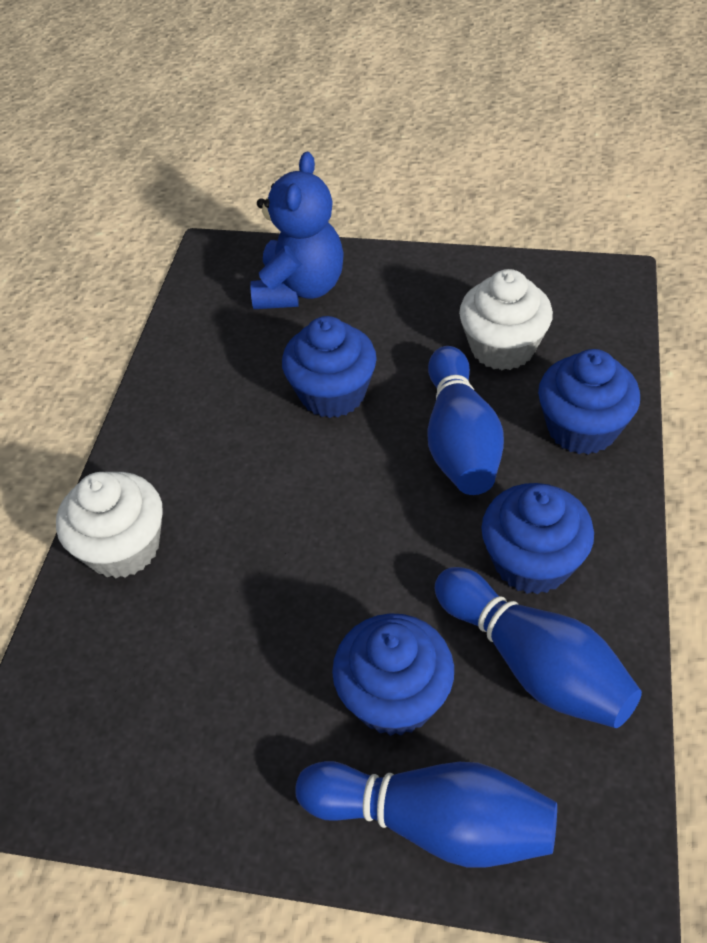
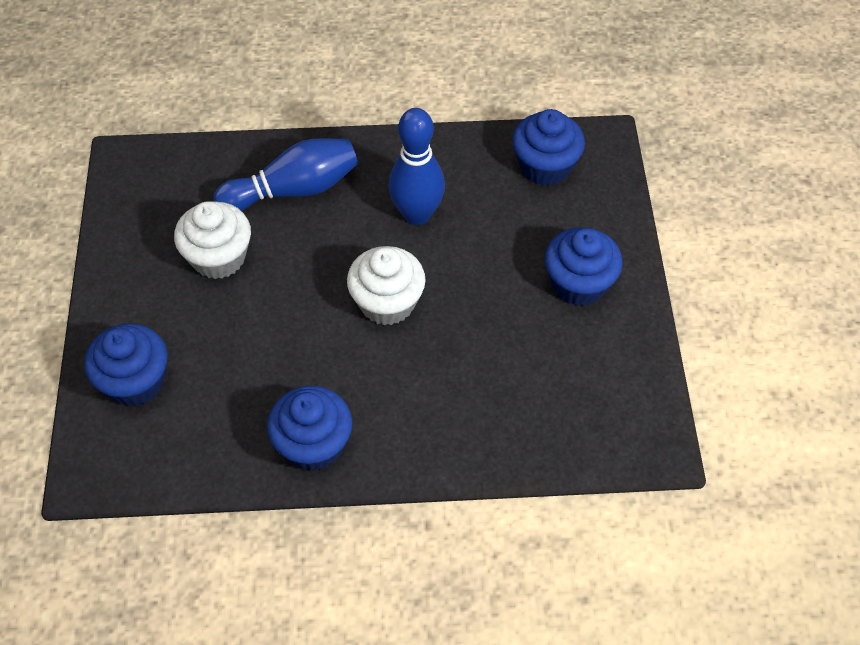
blue bowling pin: 3 -> 2
blue teddy bear: 1 -> 0

